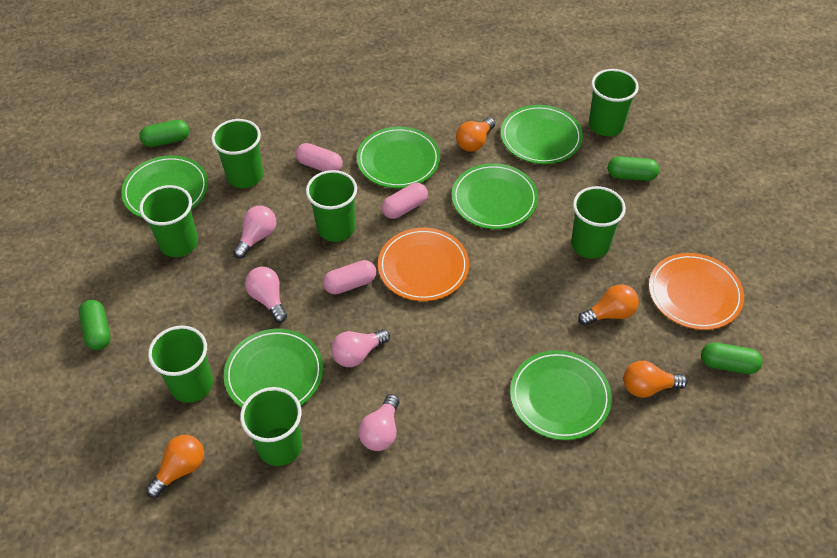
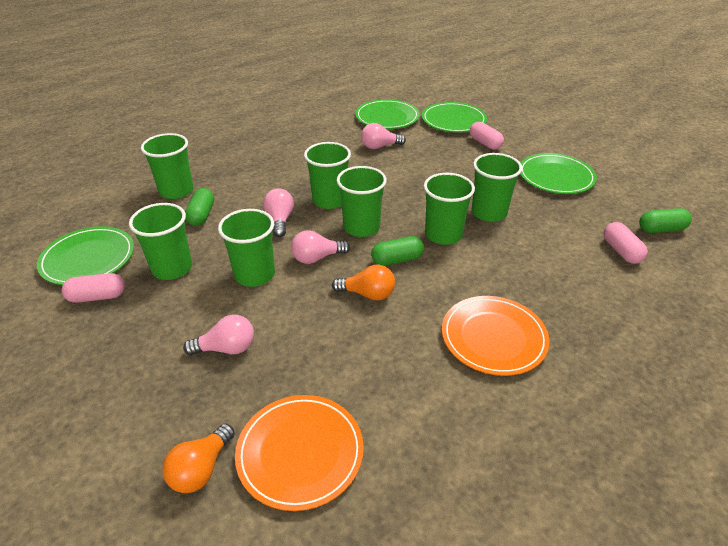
green capsule: 4 -> 3
green plate: 6 -> 4
orange light bulb: 4 -> 2

